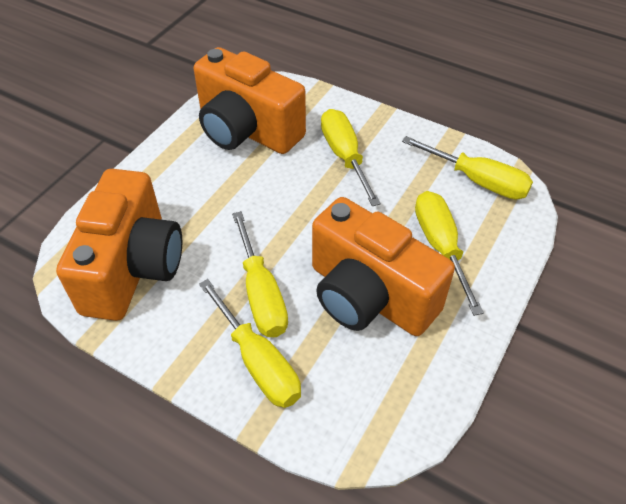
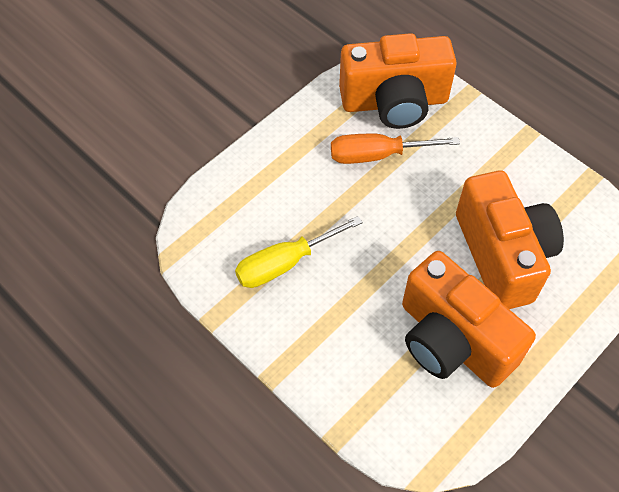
orange screwdriver: 0 -> 1
yellow screwdriver: 5 -> 1

